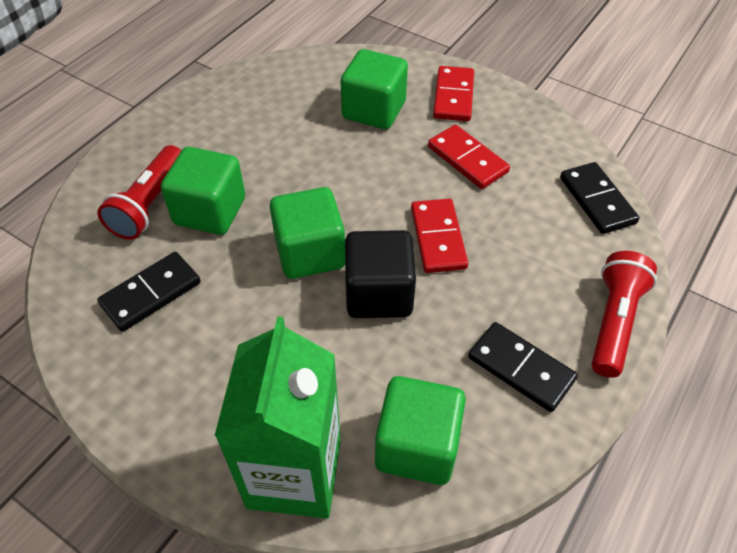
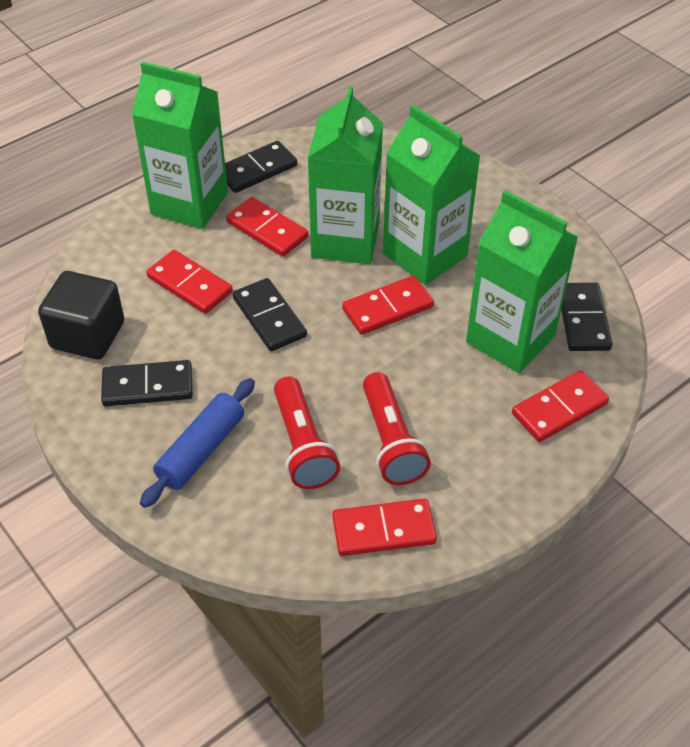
black domino: 3 -> 4
blue rolling pin: 0 -> 1
green carton: 1 -> 4
green cube: 4 -> 0
red domino: 3 -> 5

